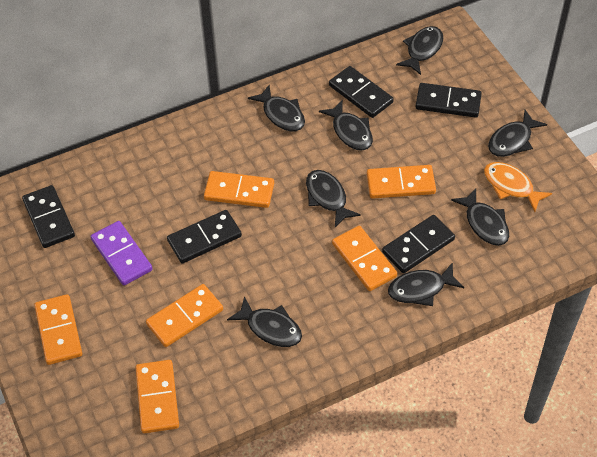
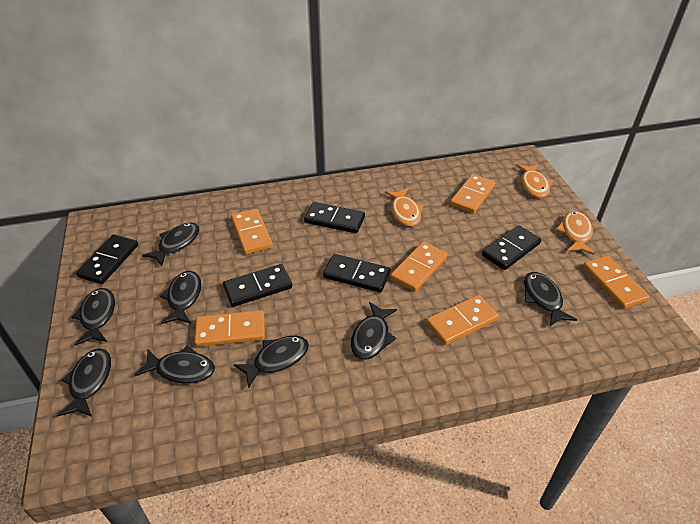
orange fish: 1 -> 3
purple domino: 1 -> 0

